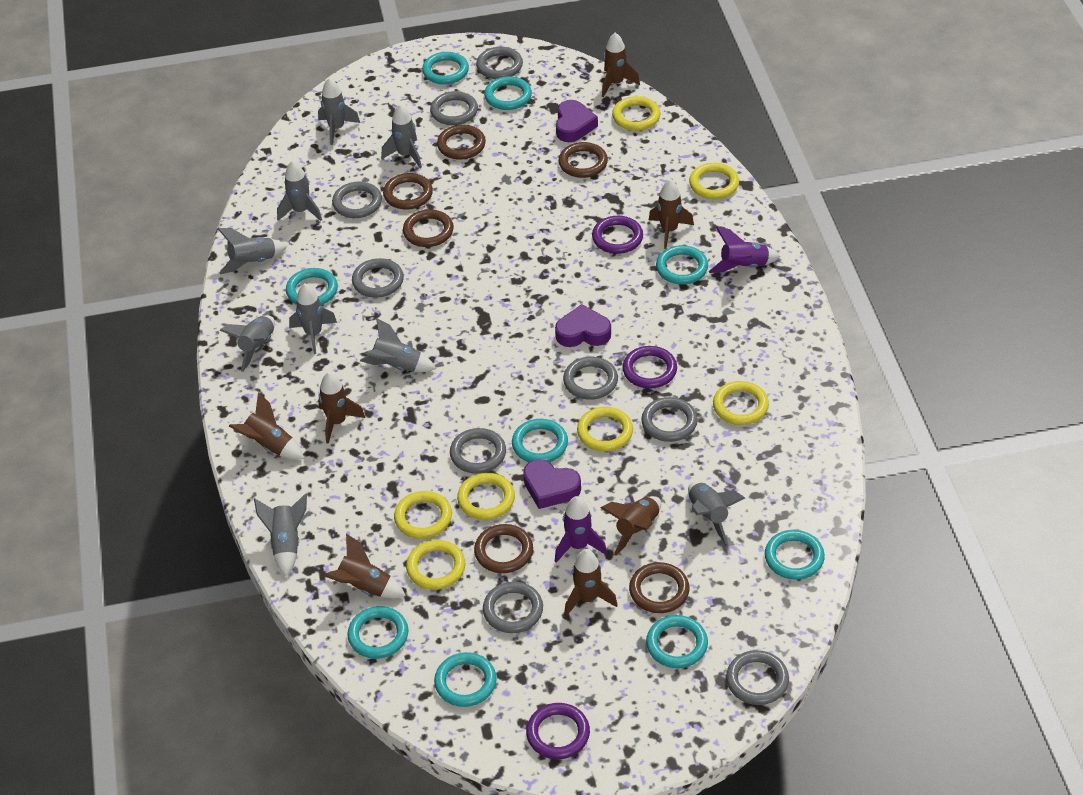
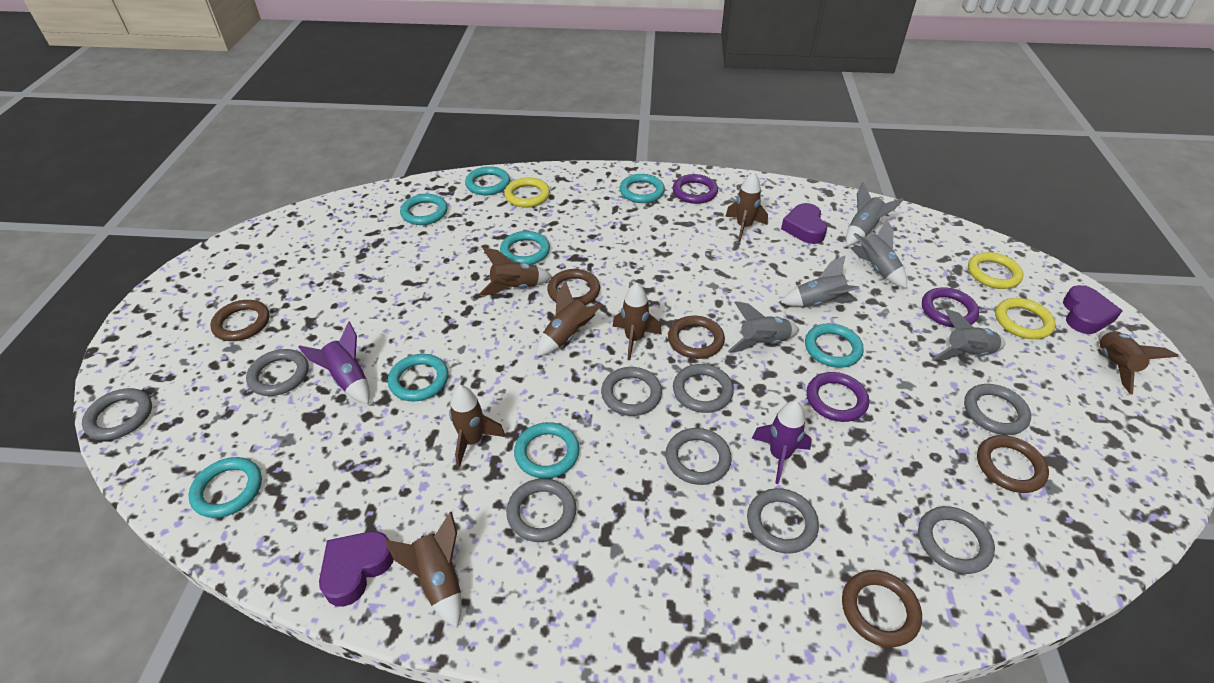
brown ring: 6 -> 5
grey rocket: 9 -> 5
turquoise ring: 9 -> 8
yellow ring: 7 -> 3

